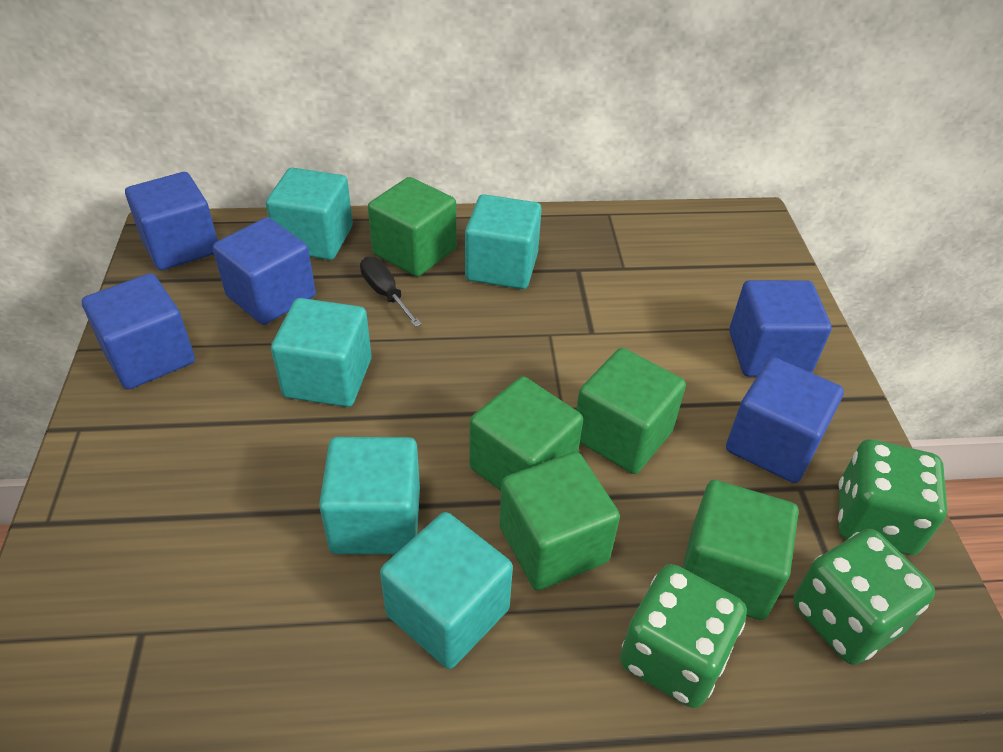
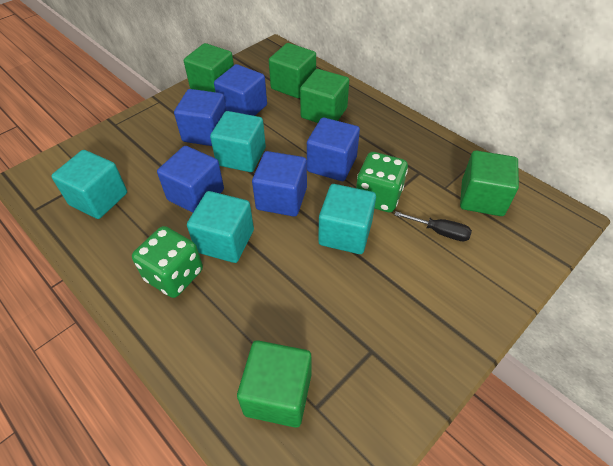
green dice: 3 -> 2
turquoise cube: 5 -> 4

